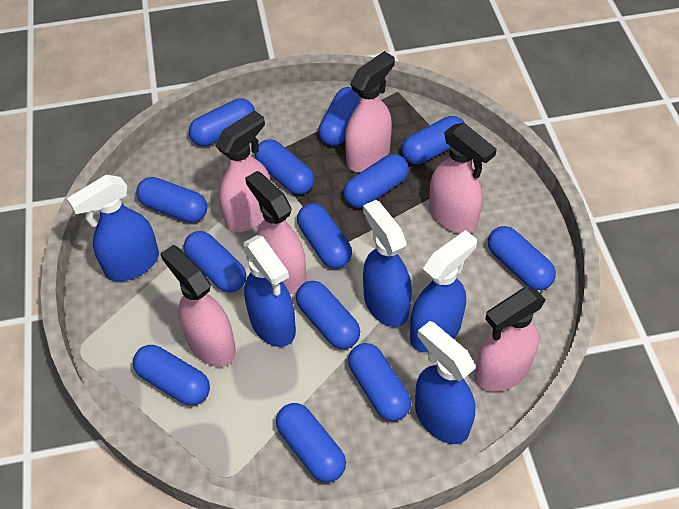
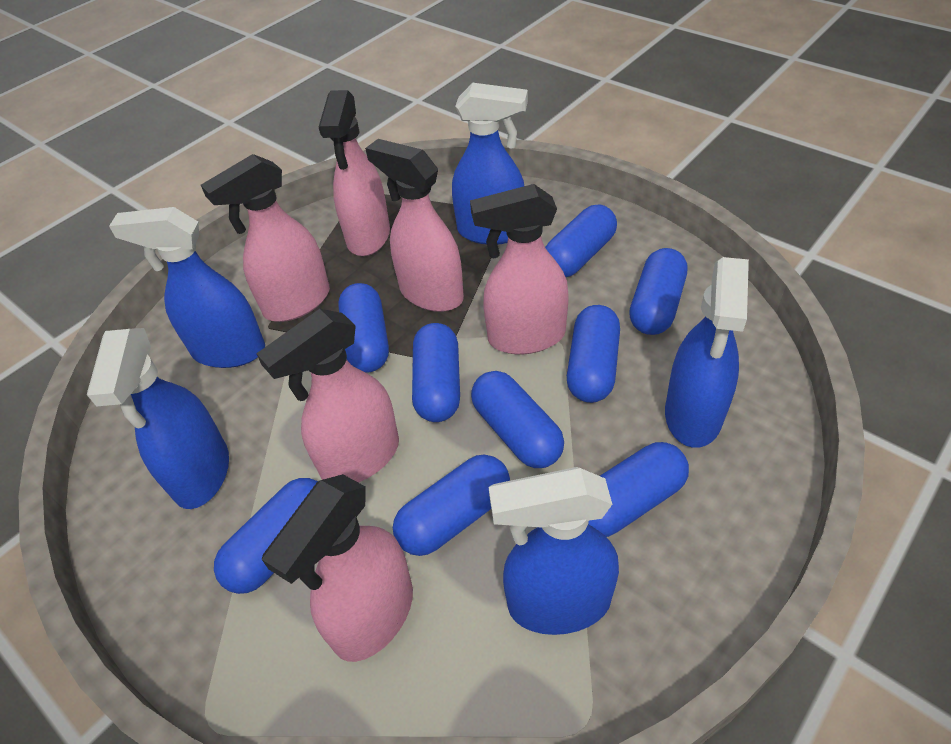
blue capsule: 13 -> 9

